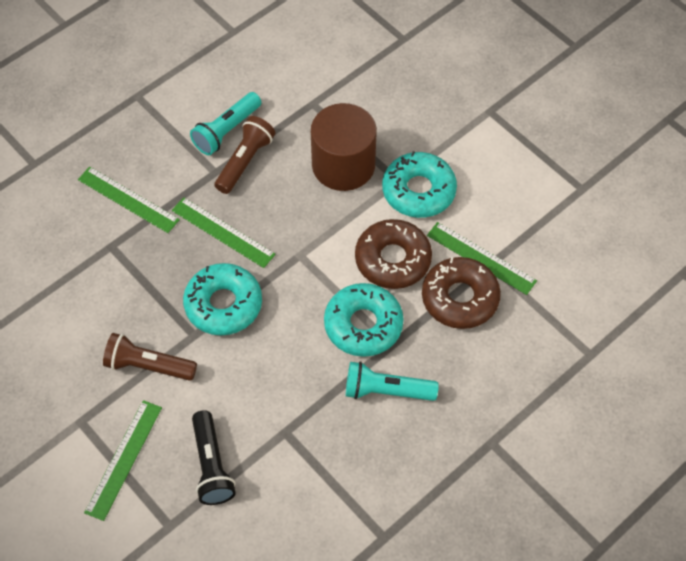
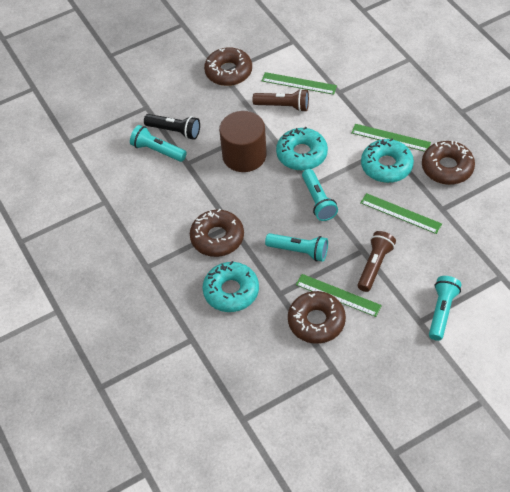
brown donut: 2 -> 4
turquoise flashlight: 2 -> 4

